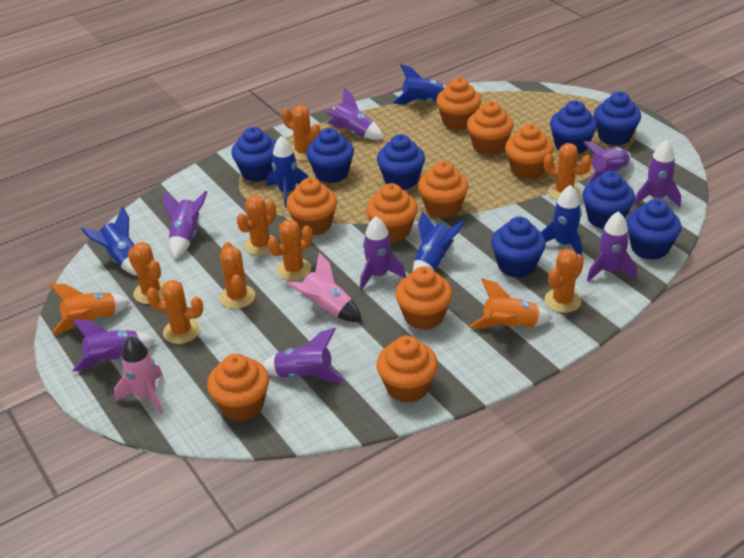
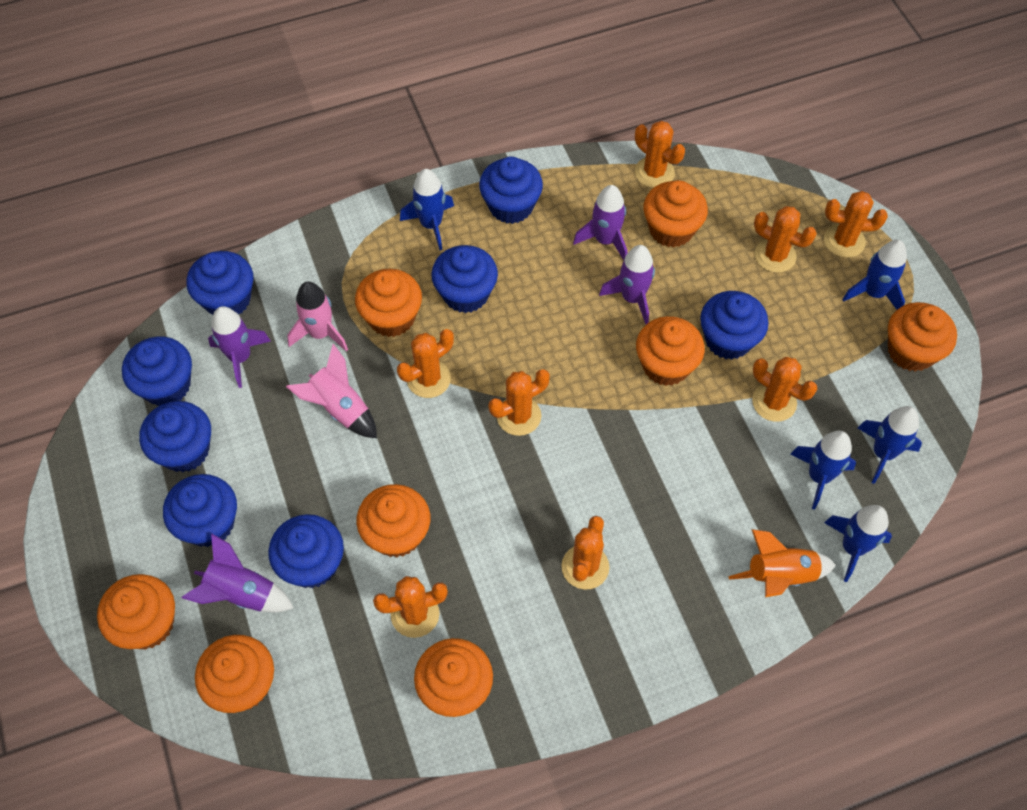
orange cupcake: 9 -> 8
orange rocket: 2 -> 1
purple rocket: 8 -> 4

